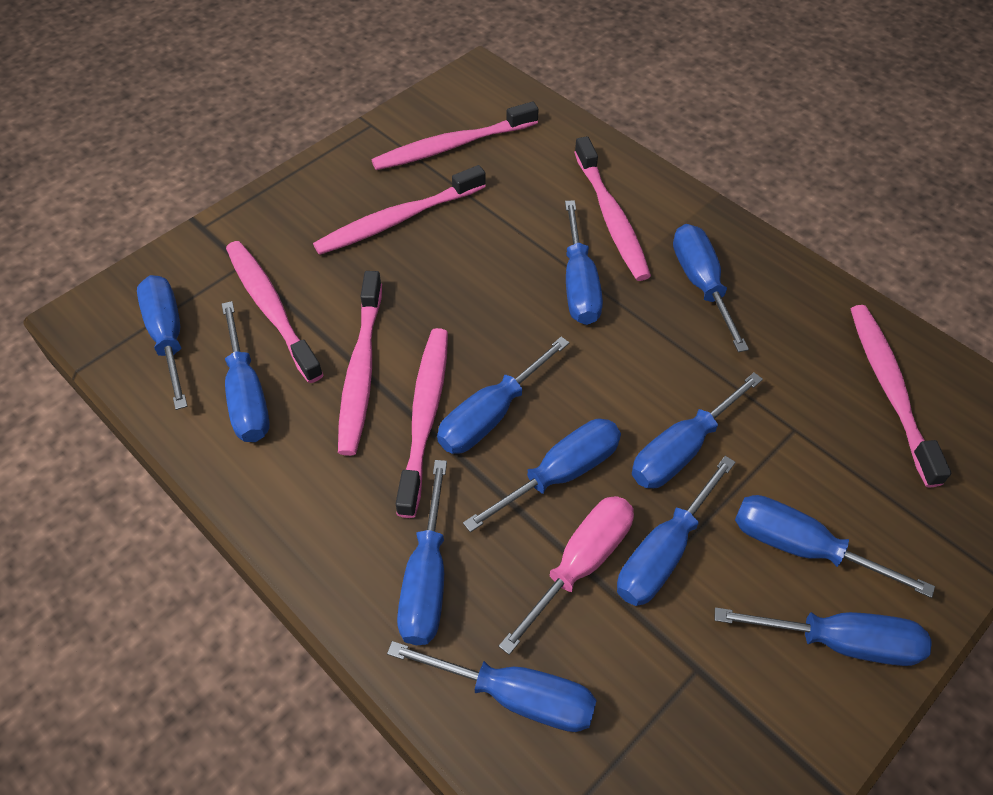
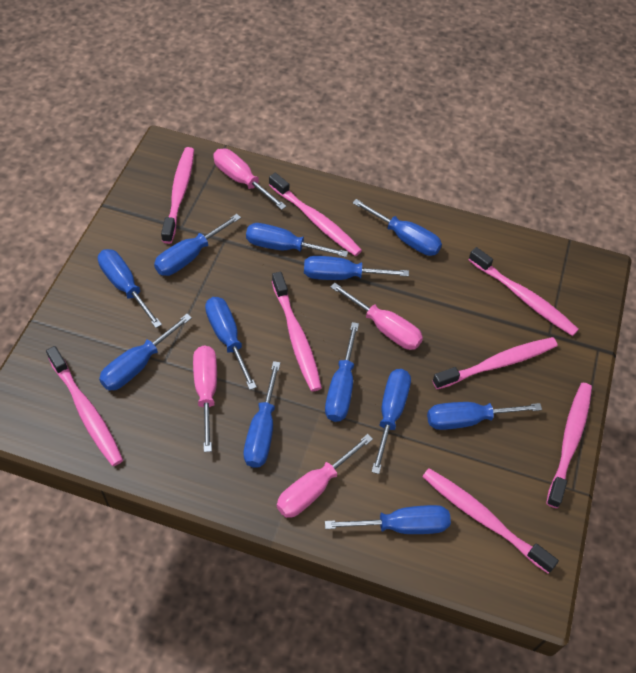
pink screwdriver: 1 -> 4
pink toothbrush: 7 -> 8

